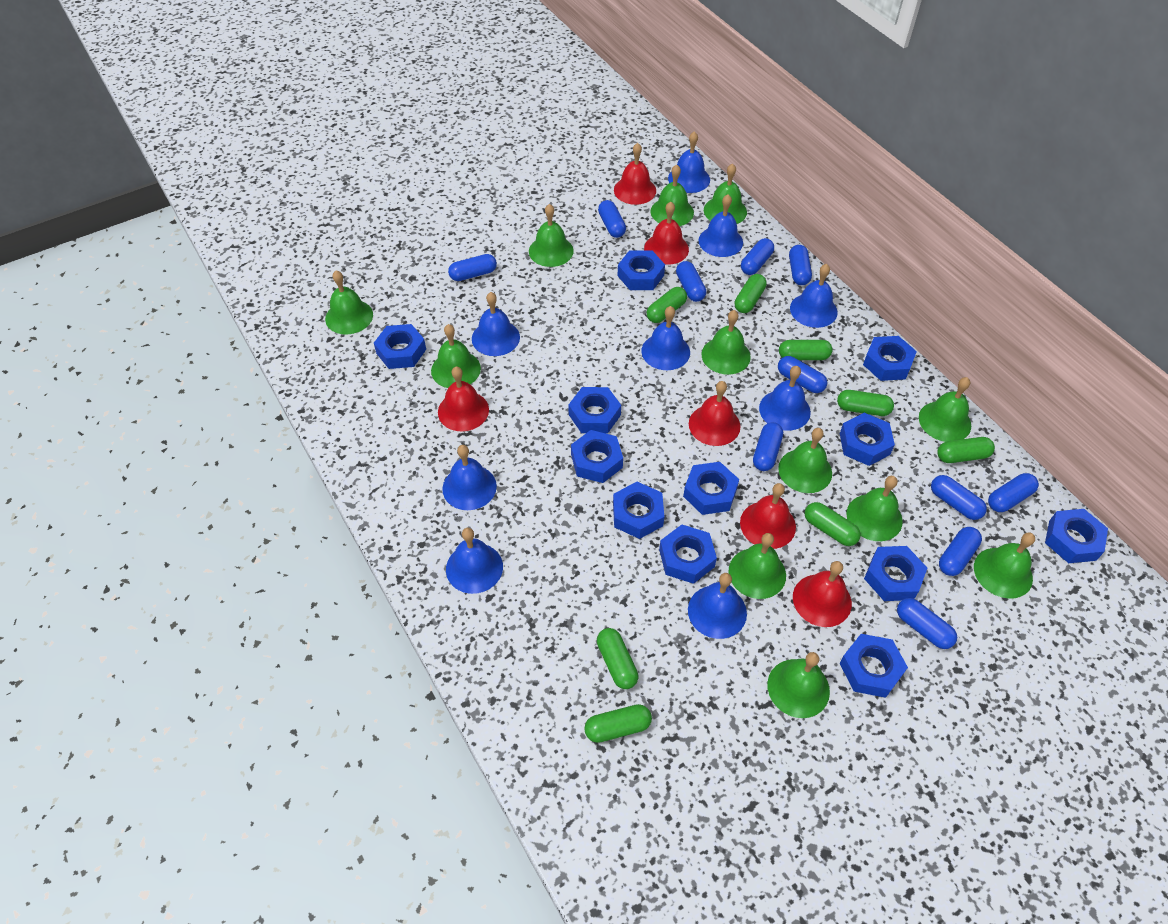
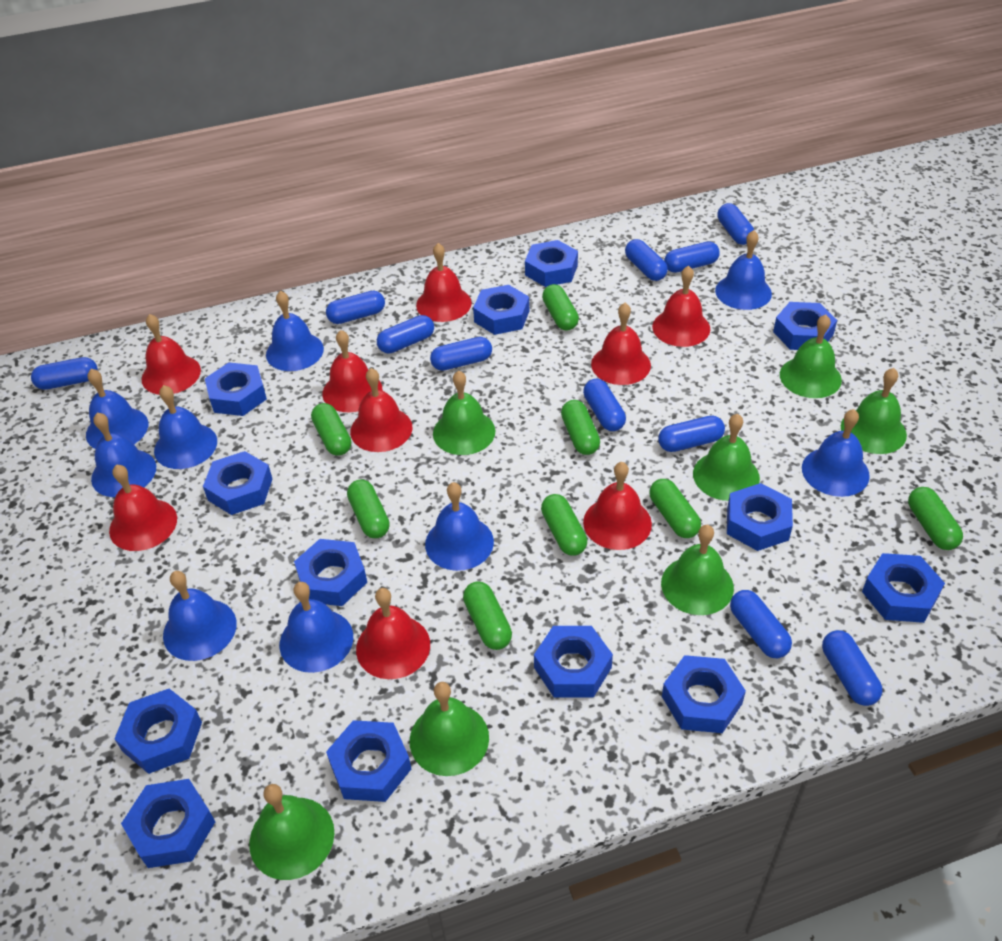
blue nut: 12 -> 13
green bell: 12 -> 7
red bell: 6 -> 9

